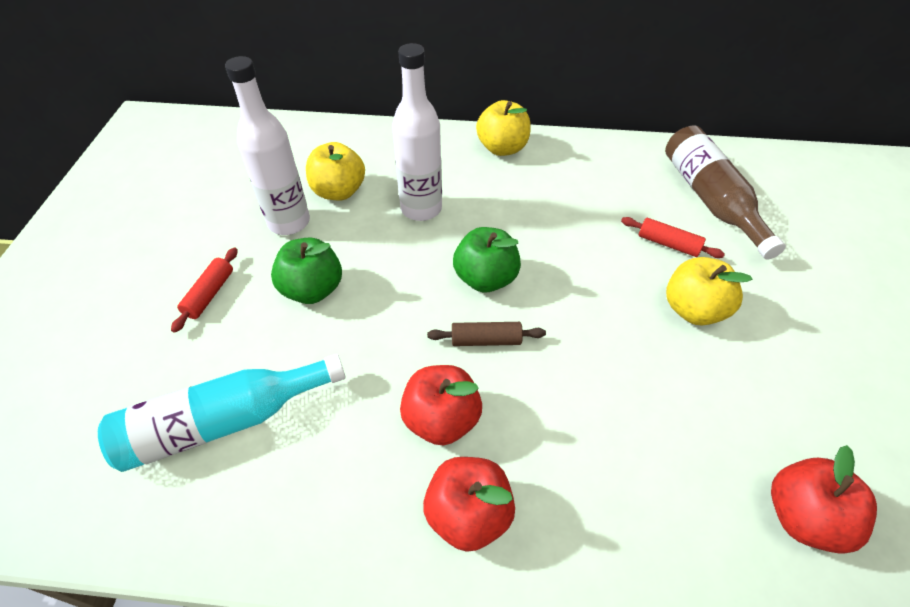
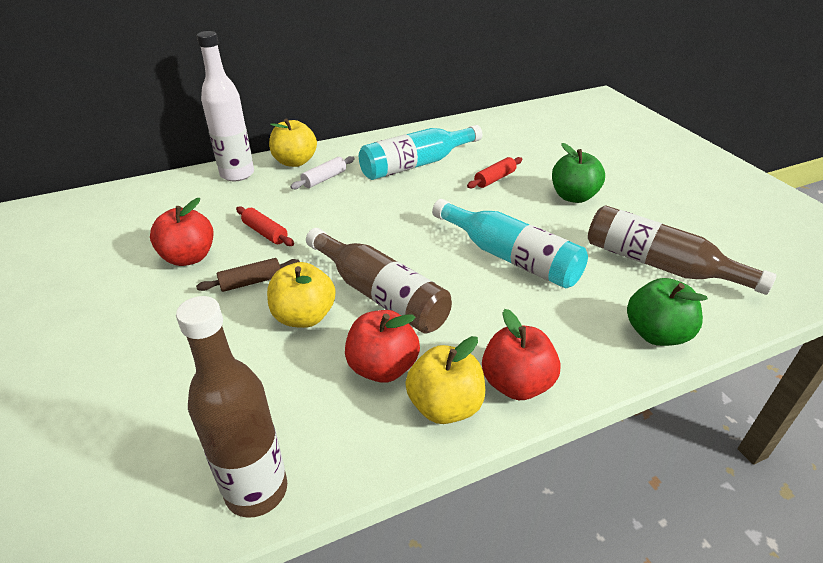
brown bottle: 1 -> 3
turquoise bottle: 1 -> 2
white bottle: 2 -> 1
white rolling pin: 0 -> 1

